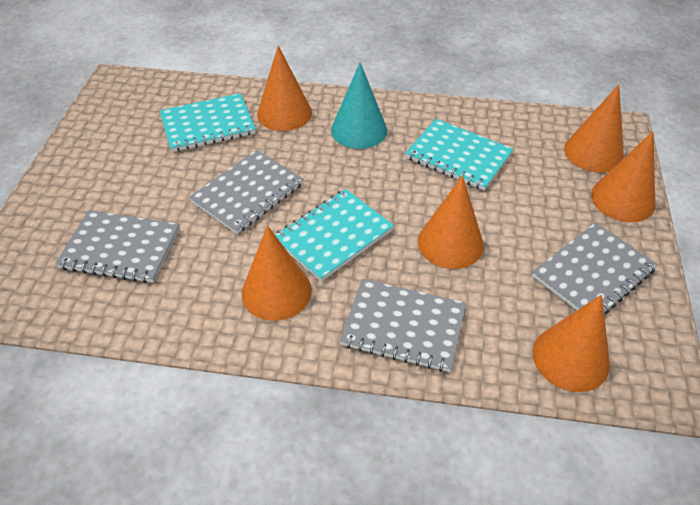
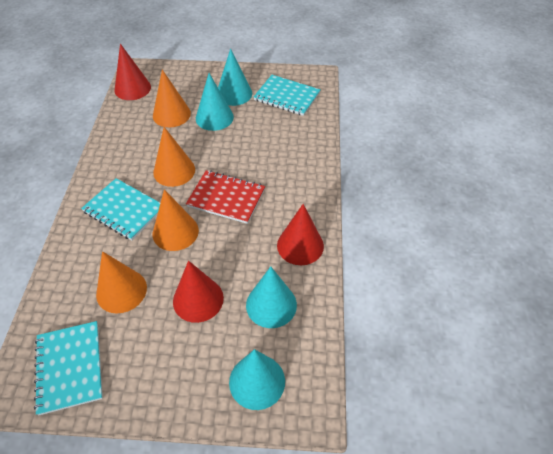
grey notebook: 4 -> 0
orange cone: 6 -> 4
red cone: 0 -> 3
red notebook: 0 -> 1
turquoise cone: 1 -> 4

